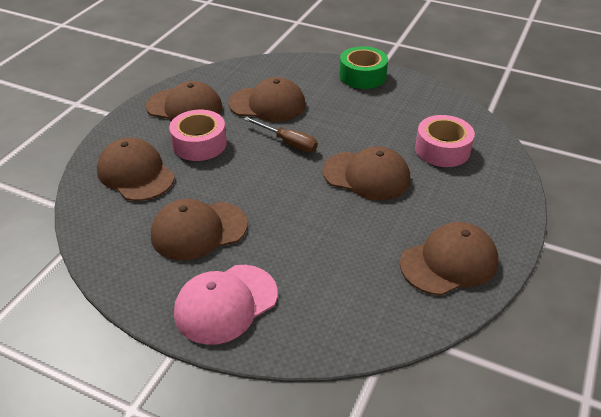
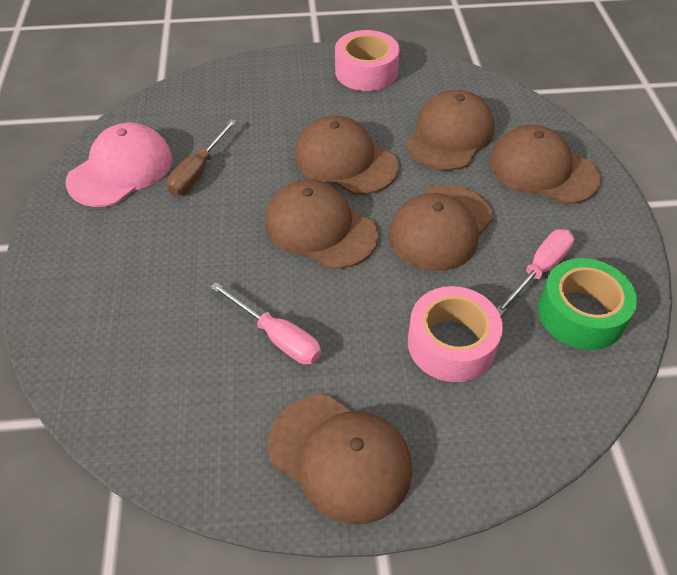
pink screwdriver: 0 -> 2

